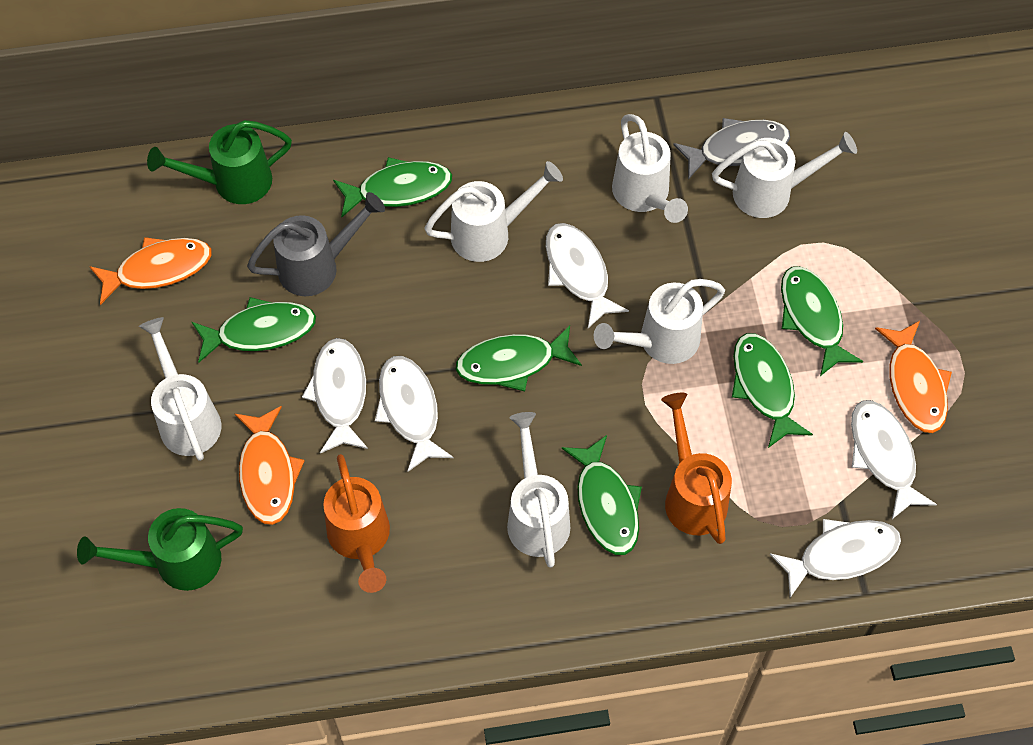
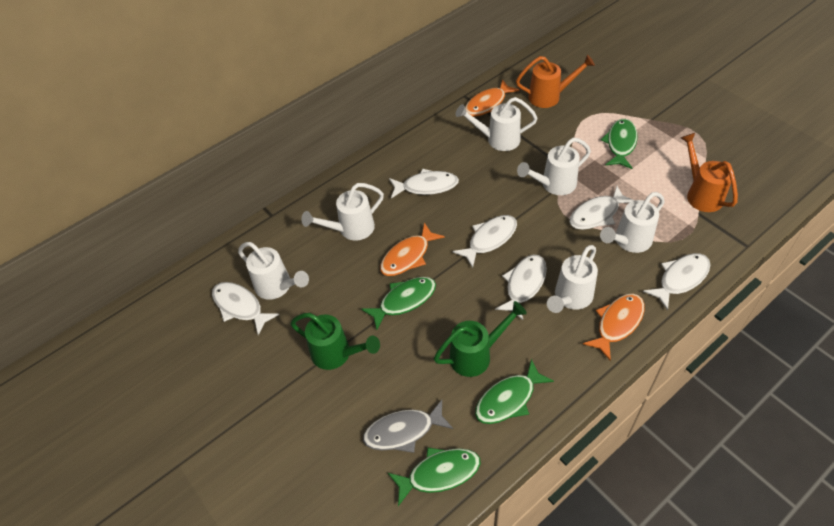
green fish: 6 -> 4
grey watering can: 1 -> 0
white fish: 5 -> 6

